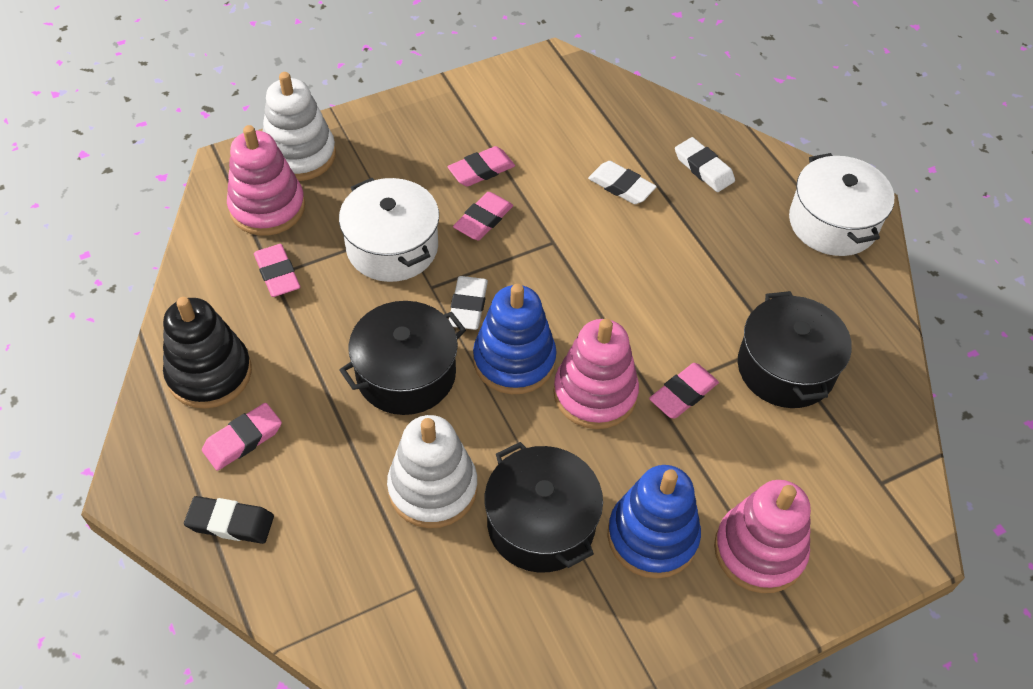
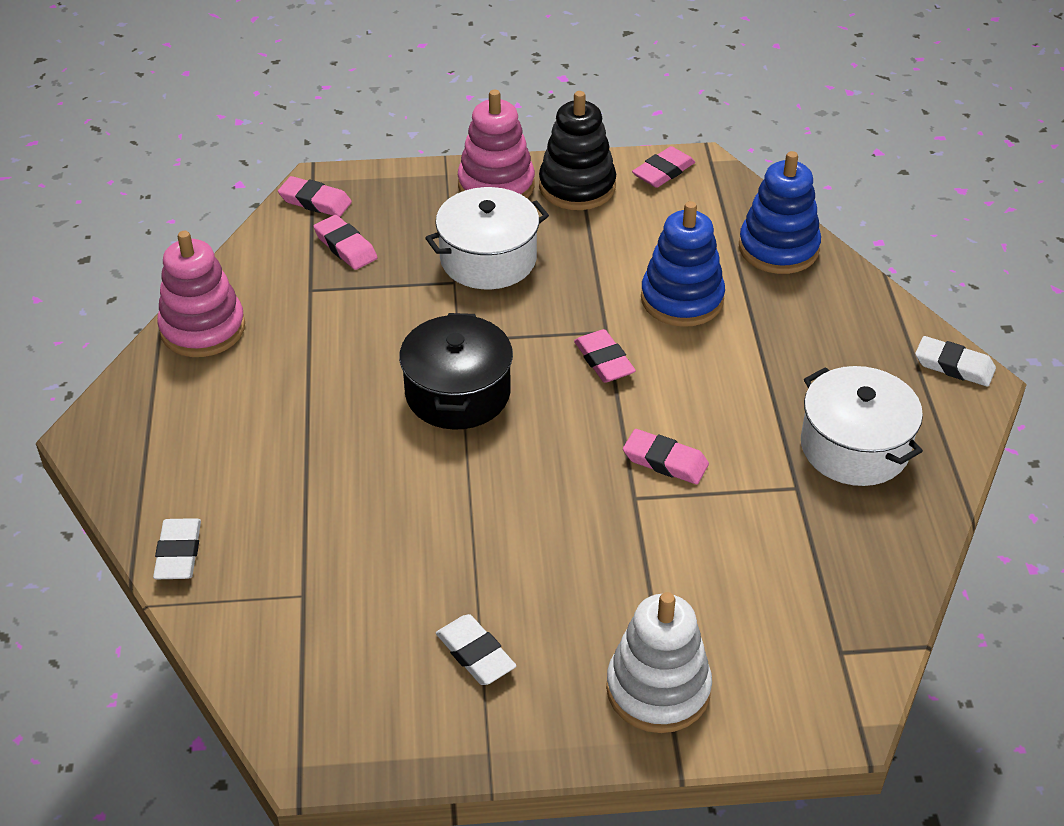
black eraser: 1 -> 0
black pot: 3 -> 1
pink stacking toy: 3 -> 2
white stacking toy: 2 -> 1

